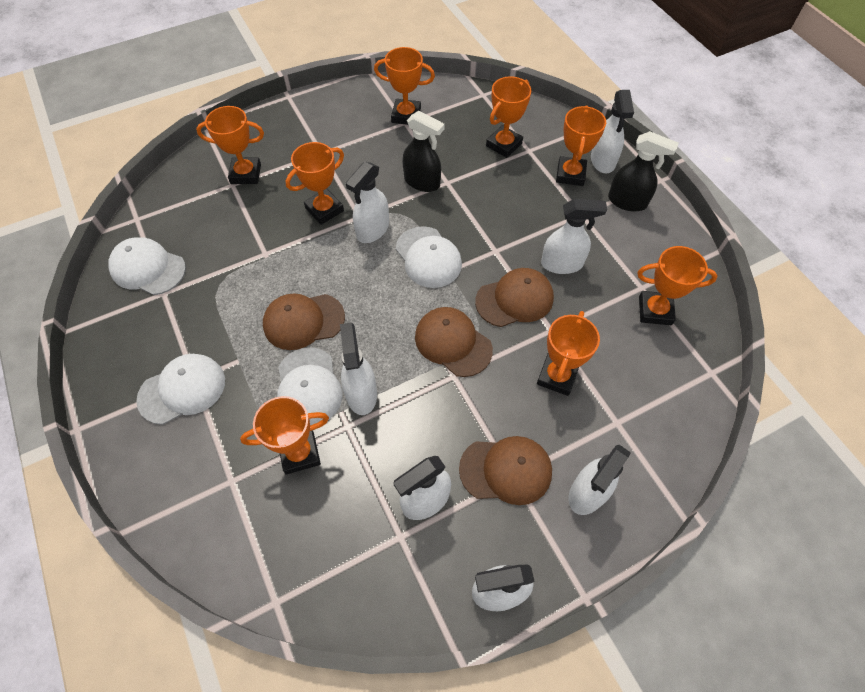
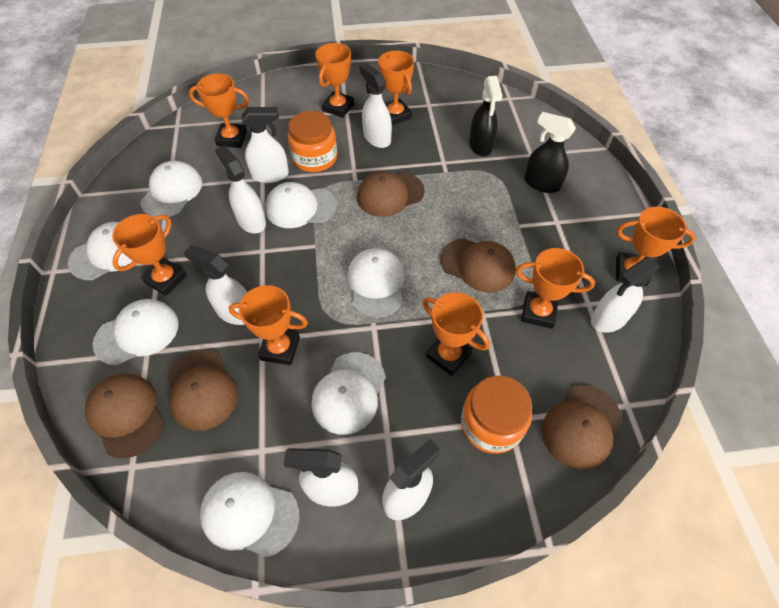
brown cap: 4 -> 5
orange jar: 0 -> 2
white cap: 4 -> 7

